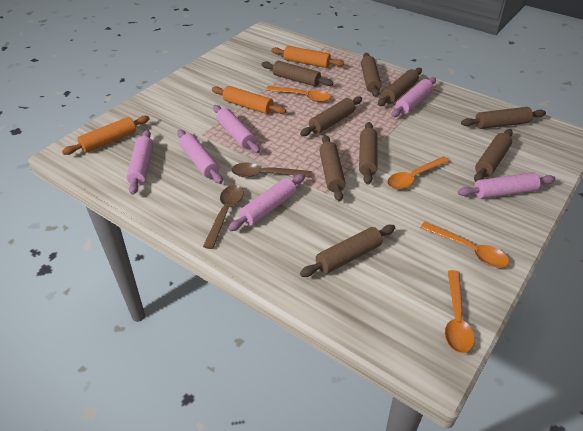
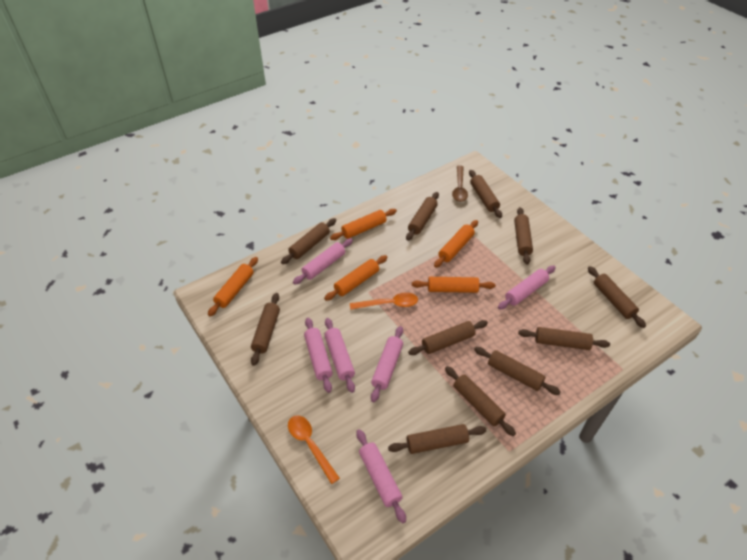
brown rolling pin: 9 -> 11
brown spoon: 2 -> 1
orange rolling pin: 3 -> 5
orange spoon: 4 -> 2

